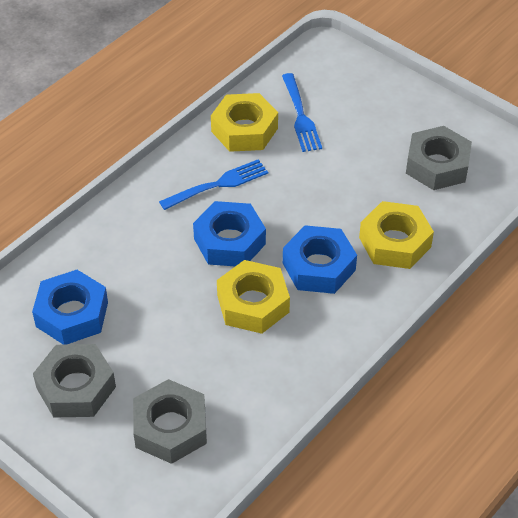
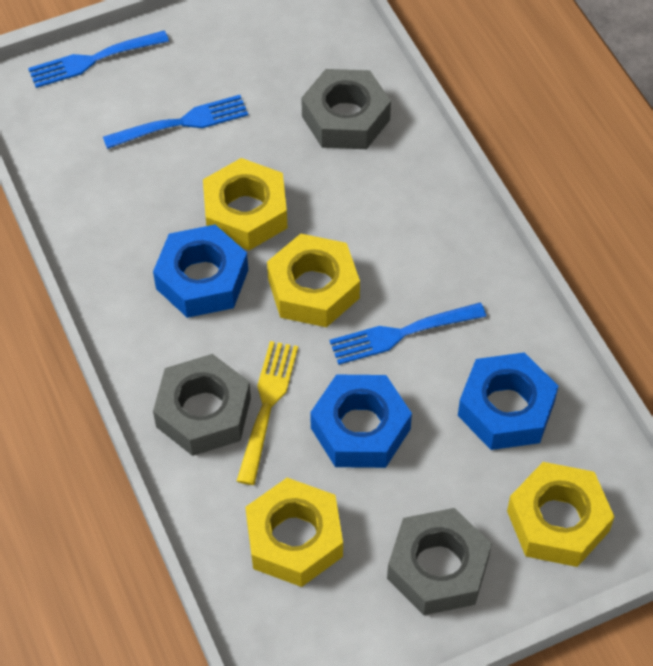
blue fork: 2 -> 3
yellow fork: 0 -> 1
yellow nut: 3 -> 4

